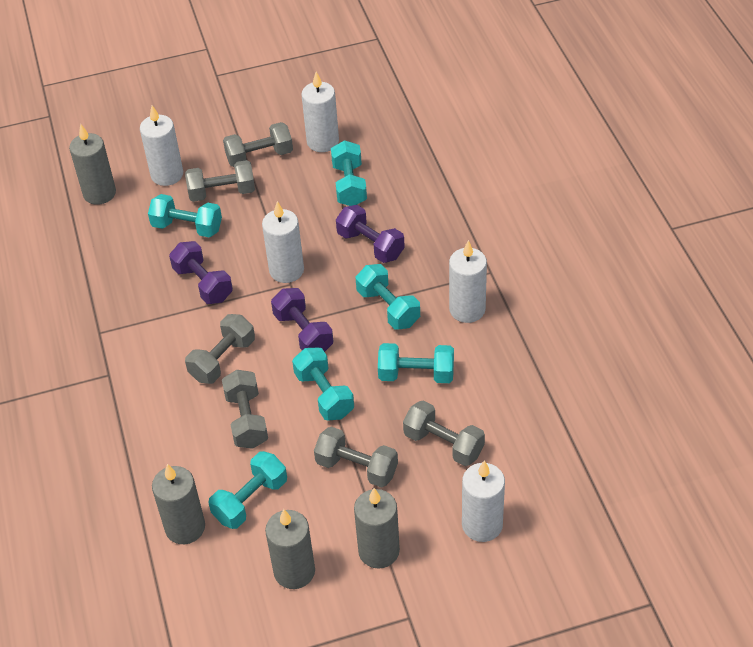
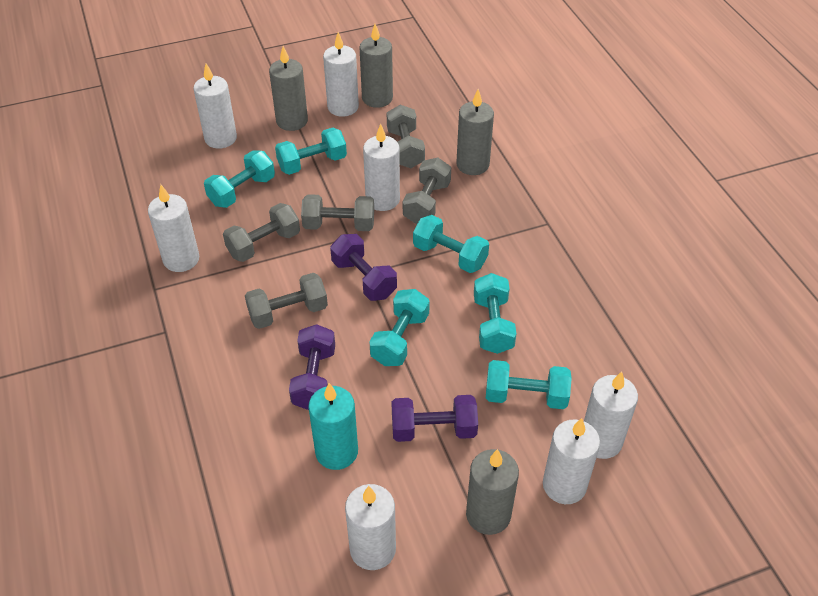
grey dumbbell: 6 -> 5
turquoise candle: 0 -> 1
white candle: 5 -> 7

